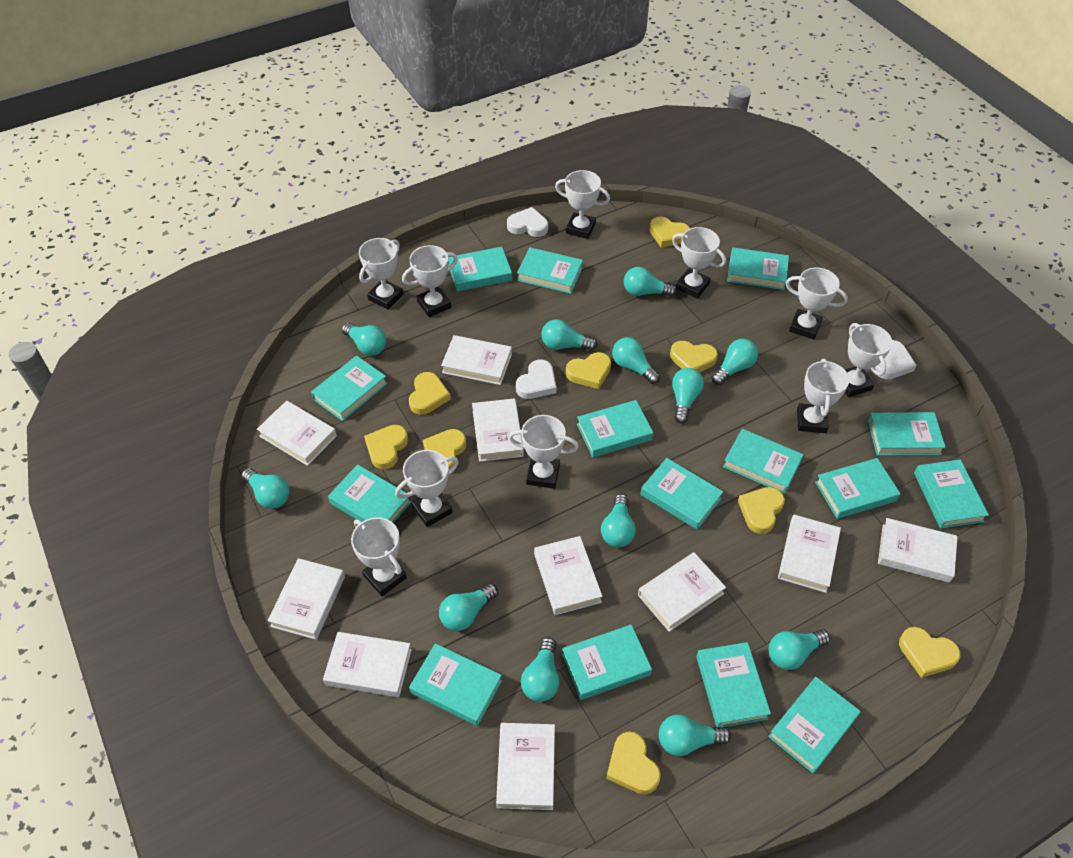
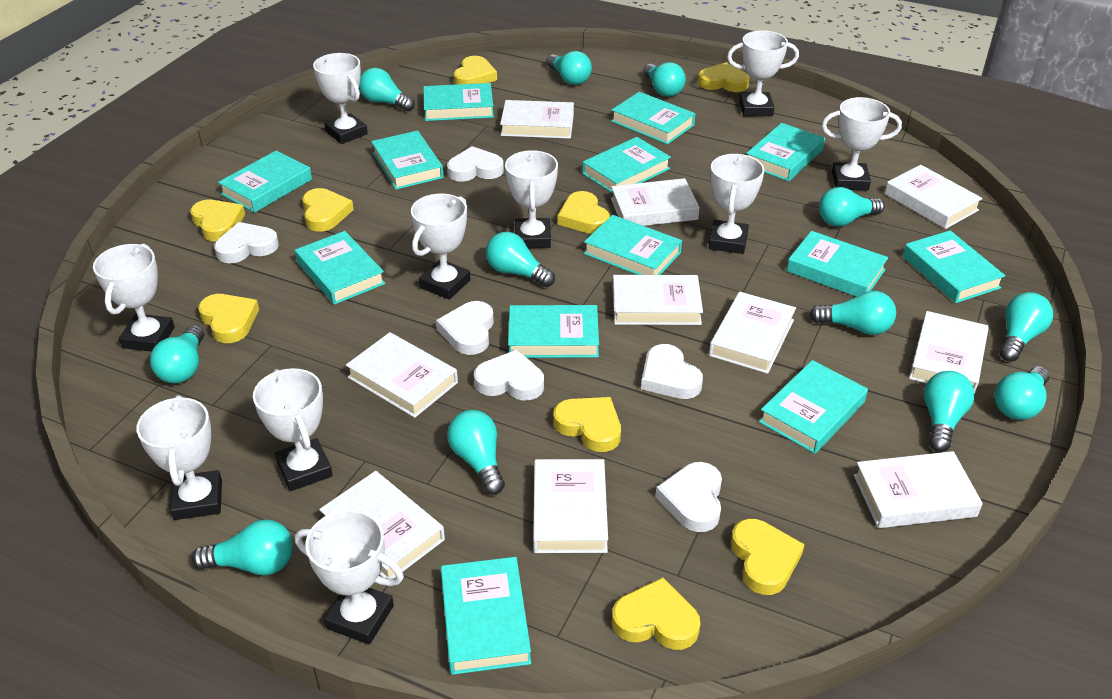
turquoise book: 15 -> 13
white heart: 3 -> 6

